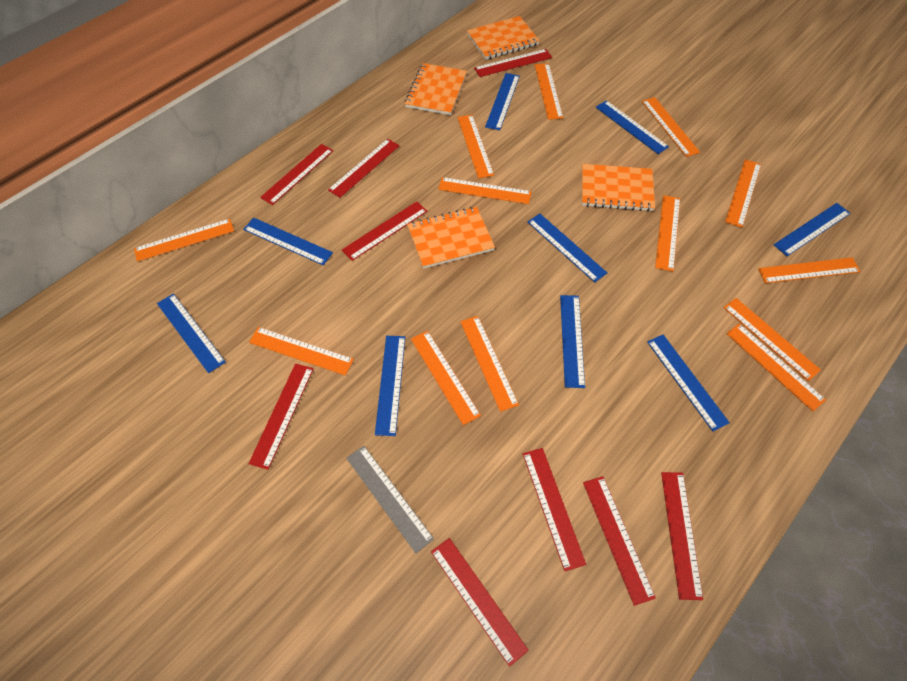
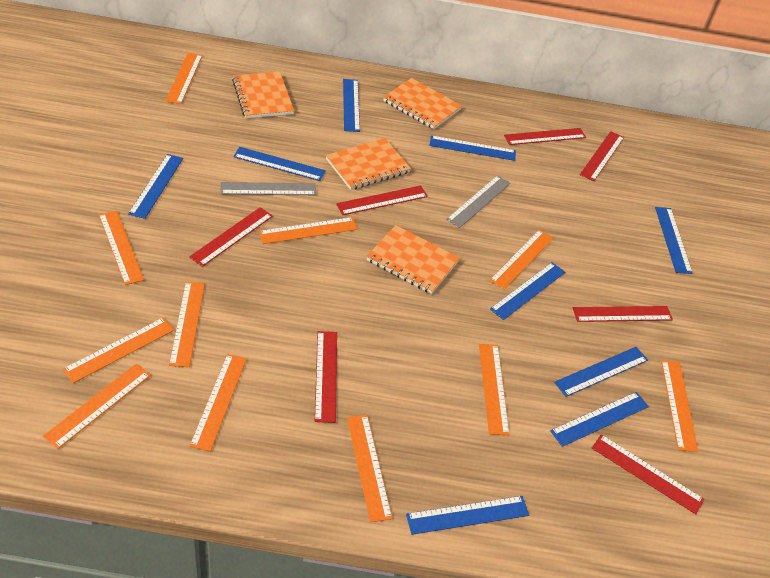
grey ruler: 1 -> 2
orange ruler: 13 -> 11
red ruler: 9 -> 7

